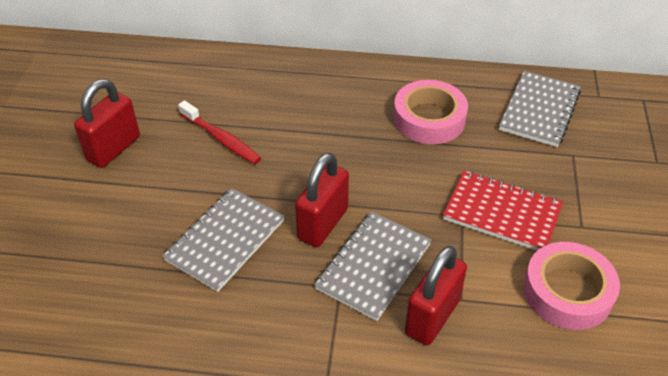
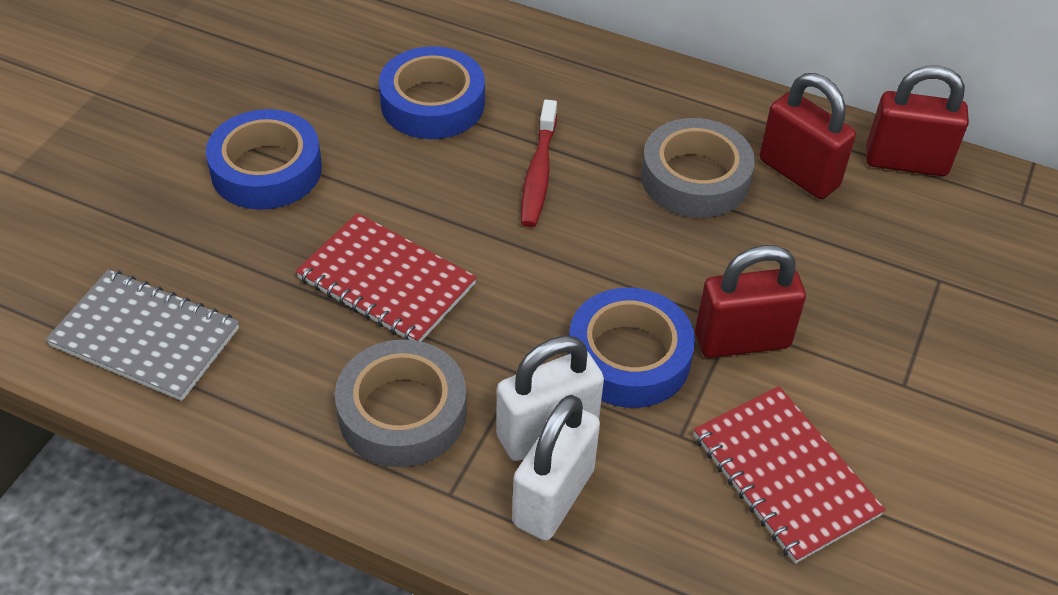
blue tape: 0 -> 3
grey notebook: 3 -> 1
grey tape: 0 -> 2
pink tape: 2 -> 0
red notebook: 1 -> 2
white padlock: 0 -> 2

